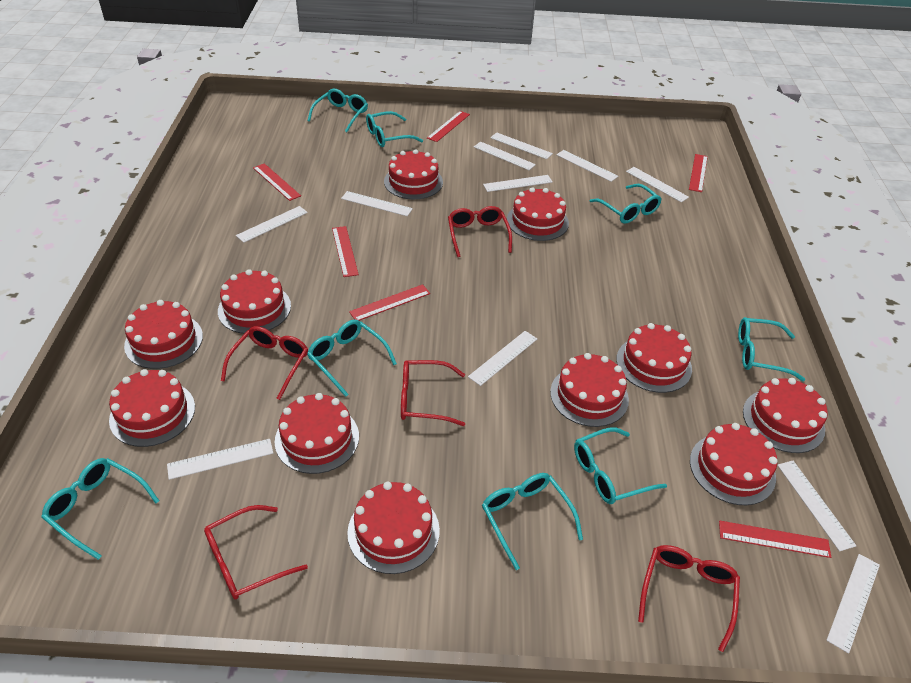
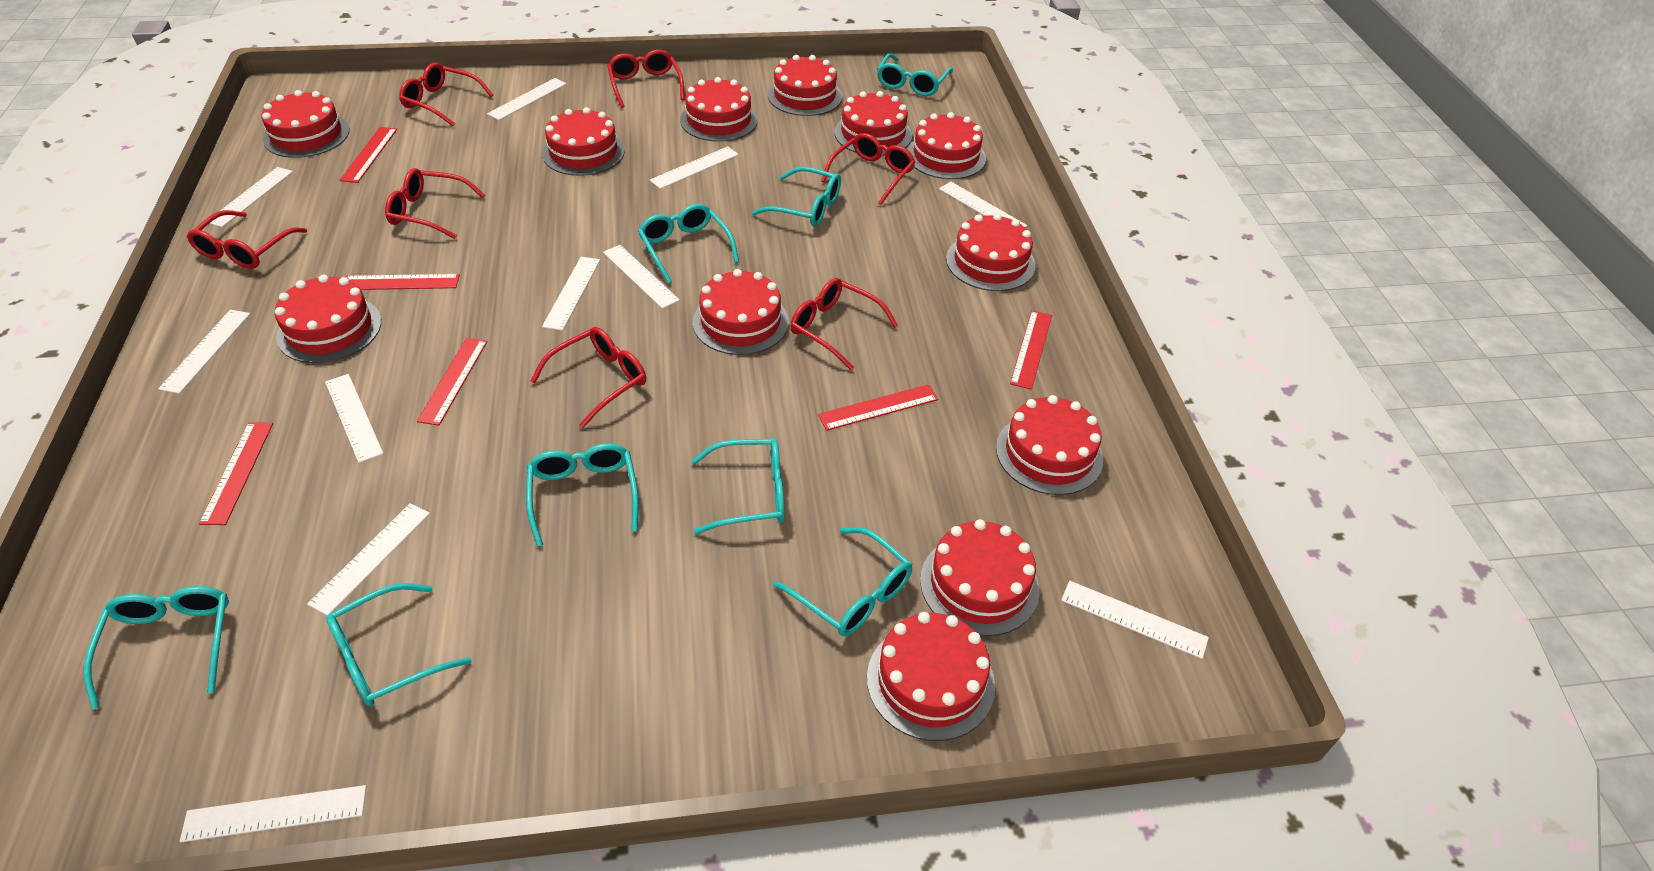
red cake: 11 -> 12
red glasses: 5 -> 7

